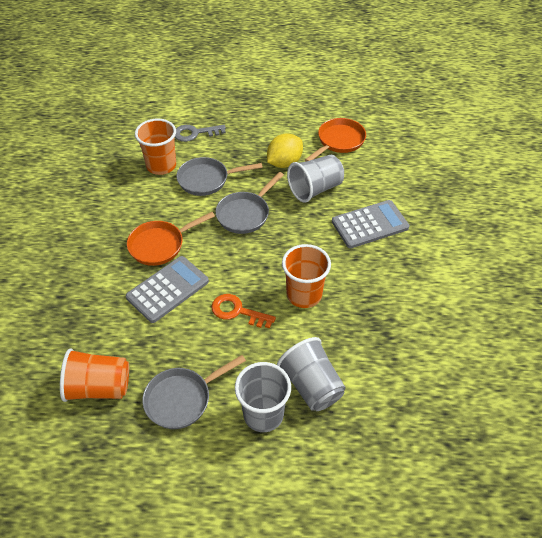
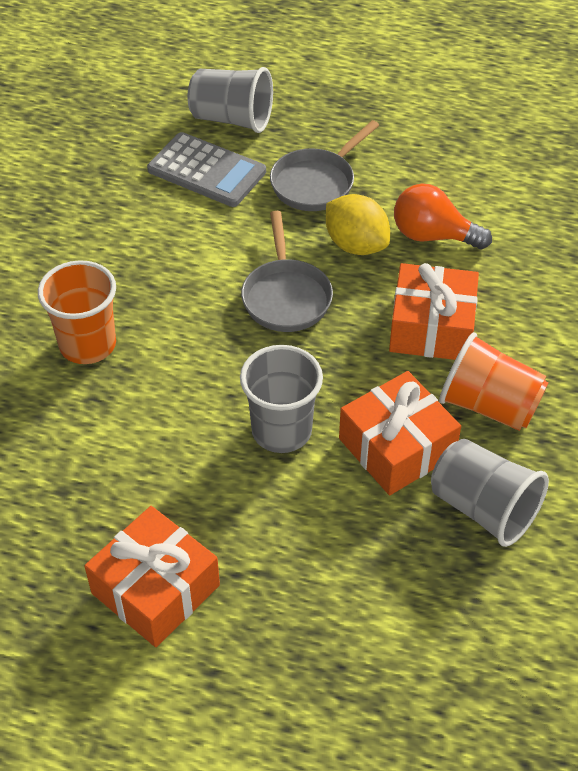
grey calculator: 2 -> 1
grey key: 1 -> 0
grey pan: 3 -> 2
orange cup: 3 -> 2
orange gift: 0 -> 3
orange key: 1 -> 0
orange light bulb: 0 -> 1
orange pan: 2 -> 0

